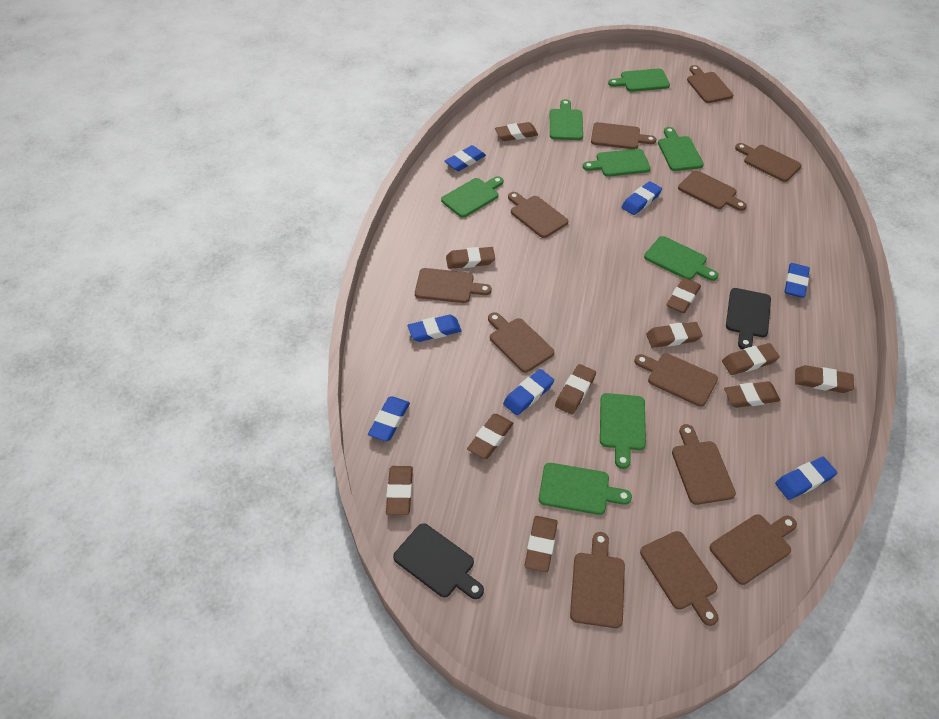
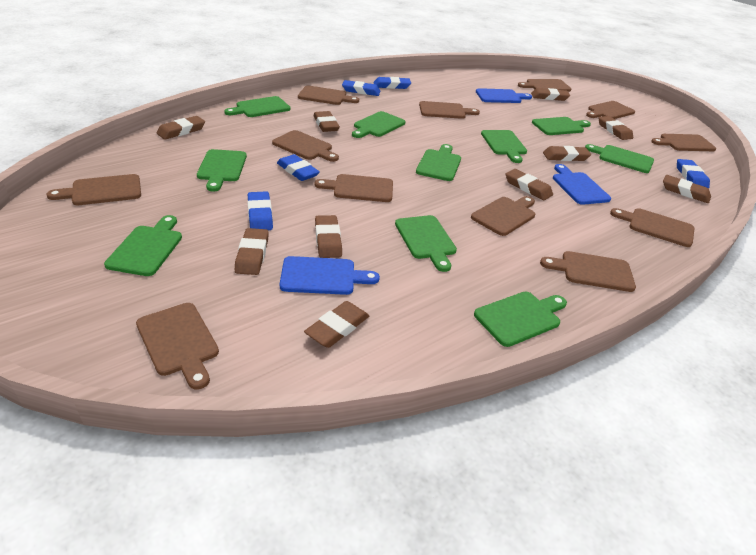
black cutting board: 2 -> 0
blue cutting board: 0 -> 3
blue eraser: 7 -> 5
brown eraser: 11 -> 10
green cutting board: 8 -> 10

